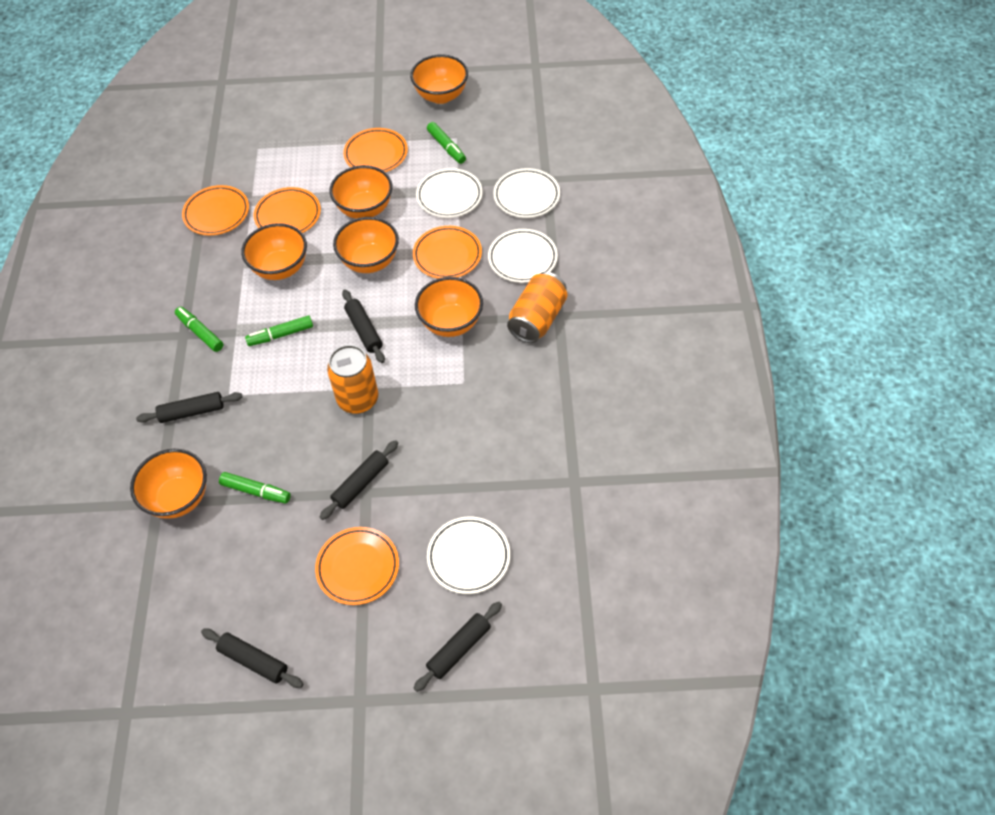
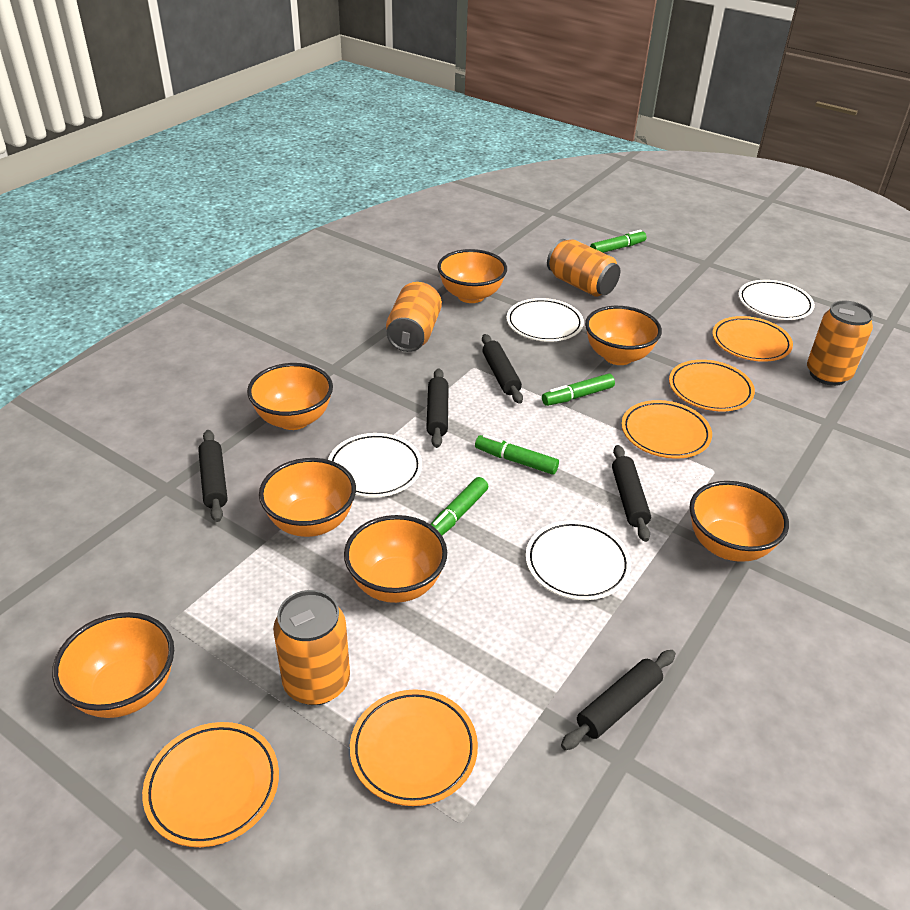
orange bowl: 6 -> 7
orange can: 2 -> 4

